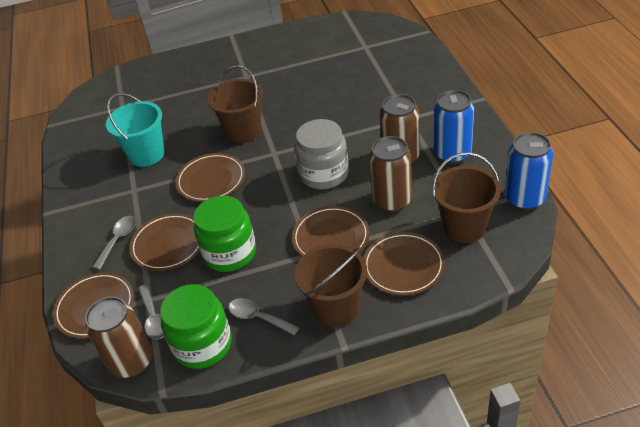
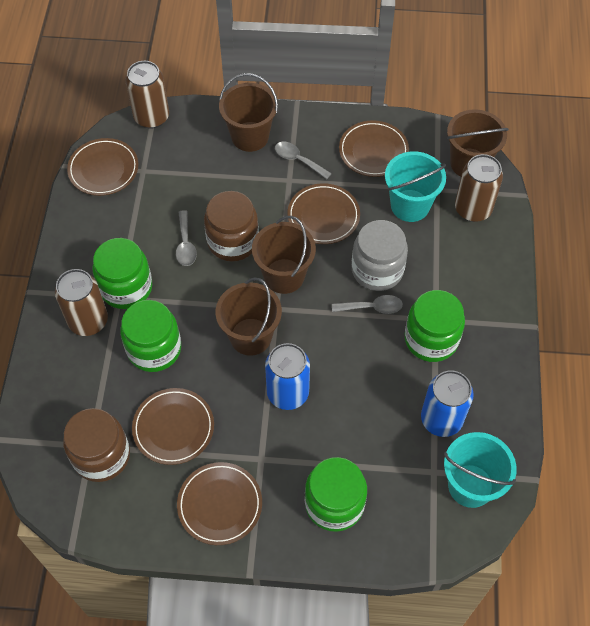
brown bucket: 3 -> 4
brown jar: 0 -> 2
green jar: 2 -> 4
turquoise bucket: 1 -> 2

